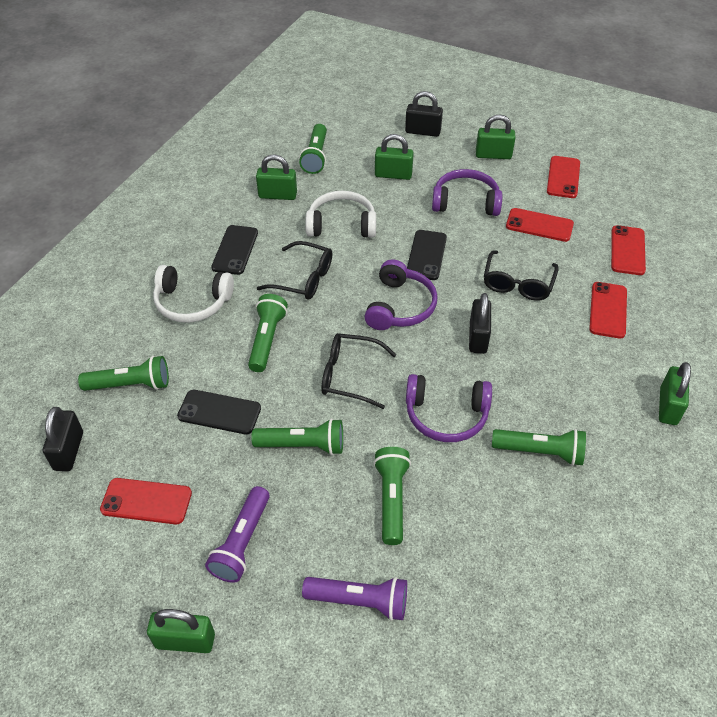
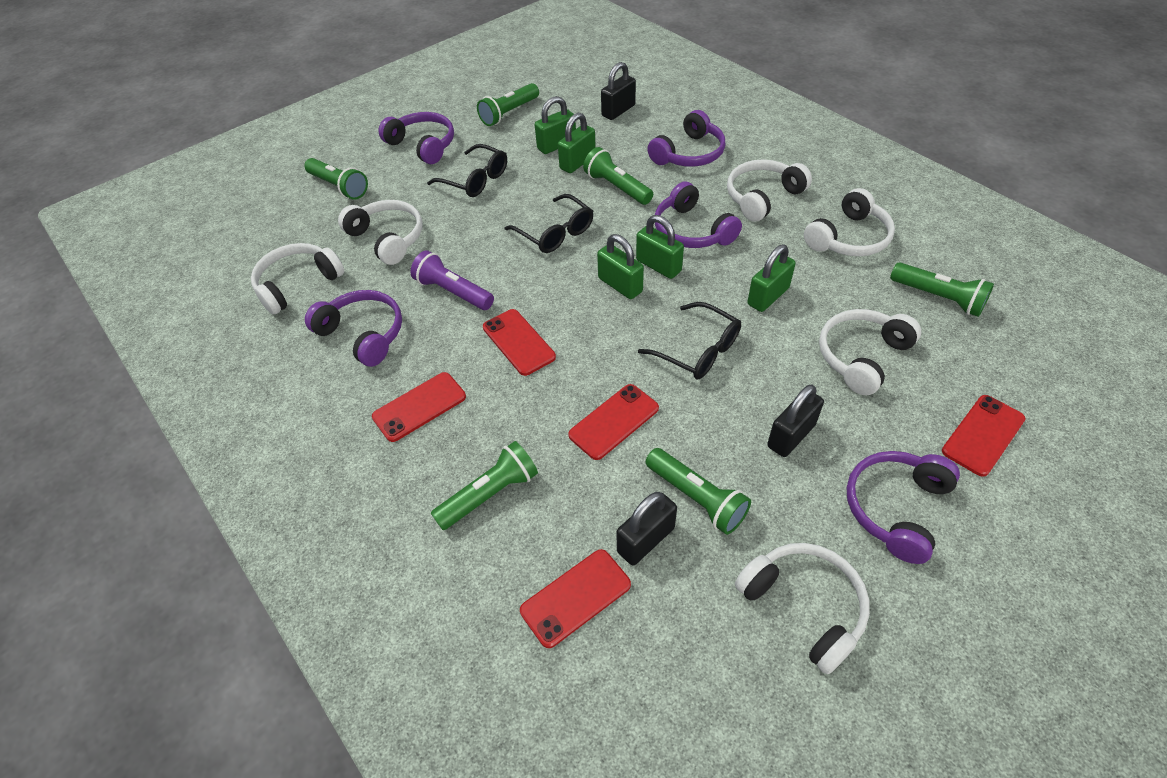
black phone: 3 -> 0
purple flashlight: 2 -> 1
purple headphones: 3 -> 5
white headphones: 2 -> 6

